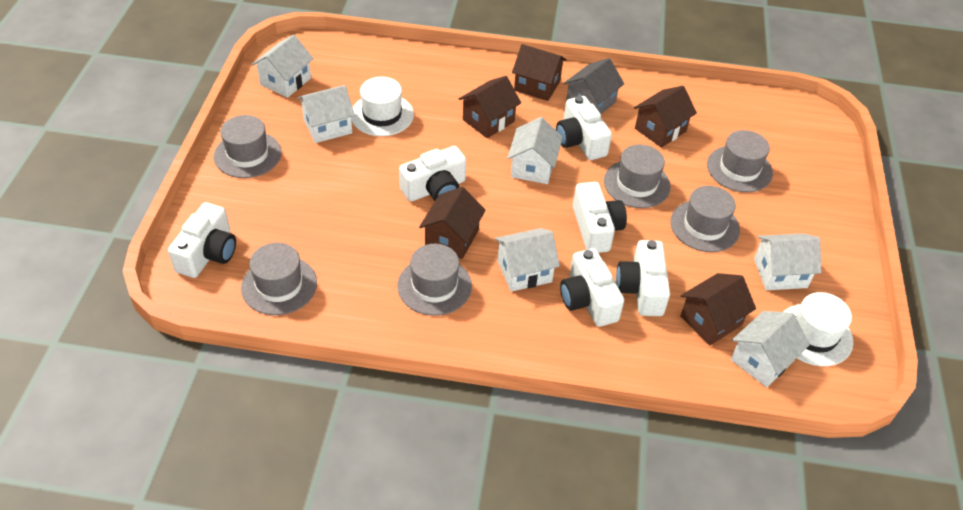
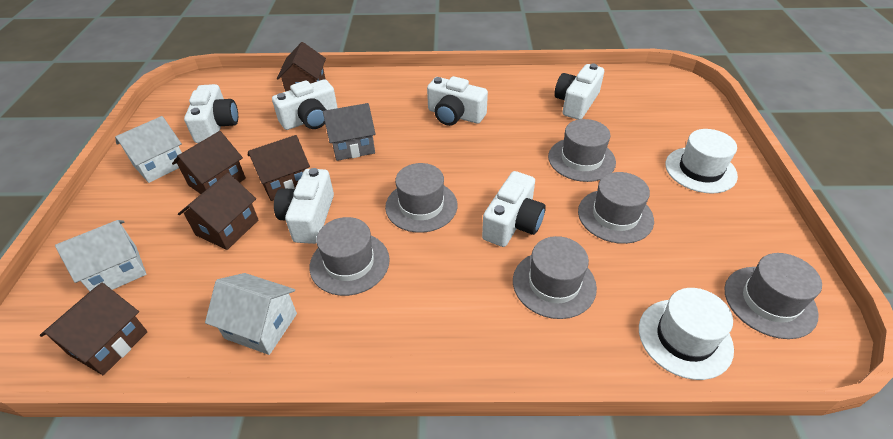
white house: 6 -> 3

